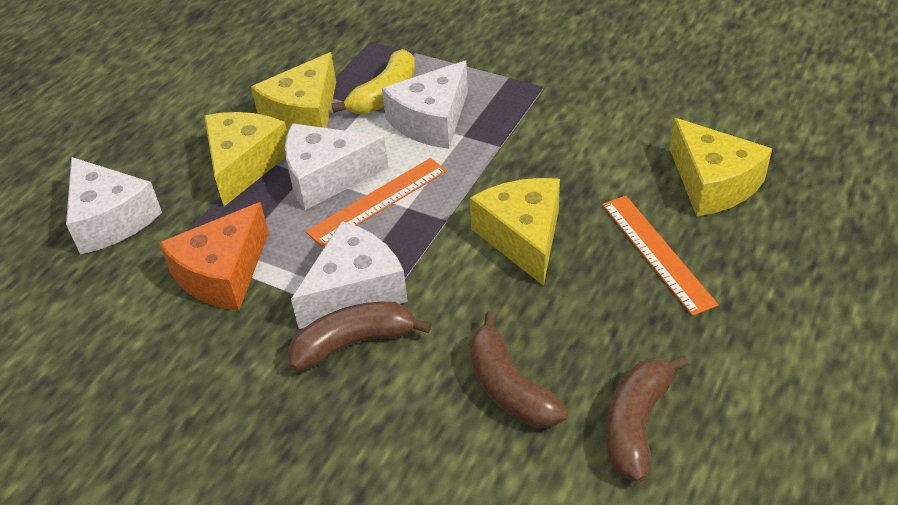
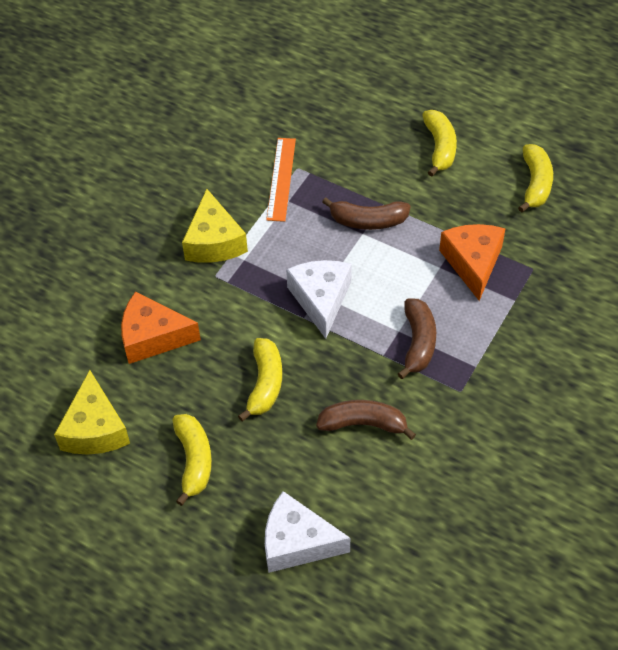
orange cheese: 1 -> 2
orange ruler: 2 -> 1
white cheese: 4 -> 2
yellow banana: 1 -> 4
yellow cheese: 4 -> 2

